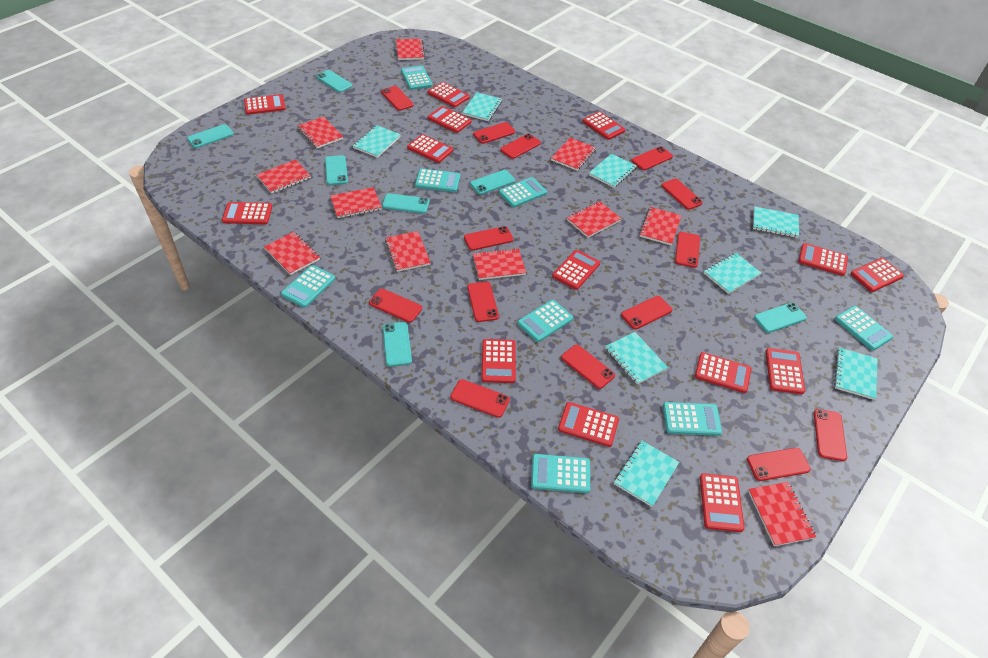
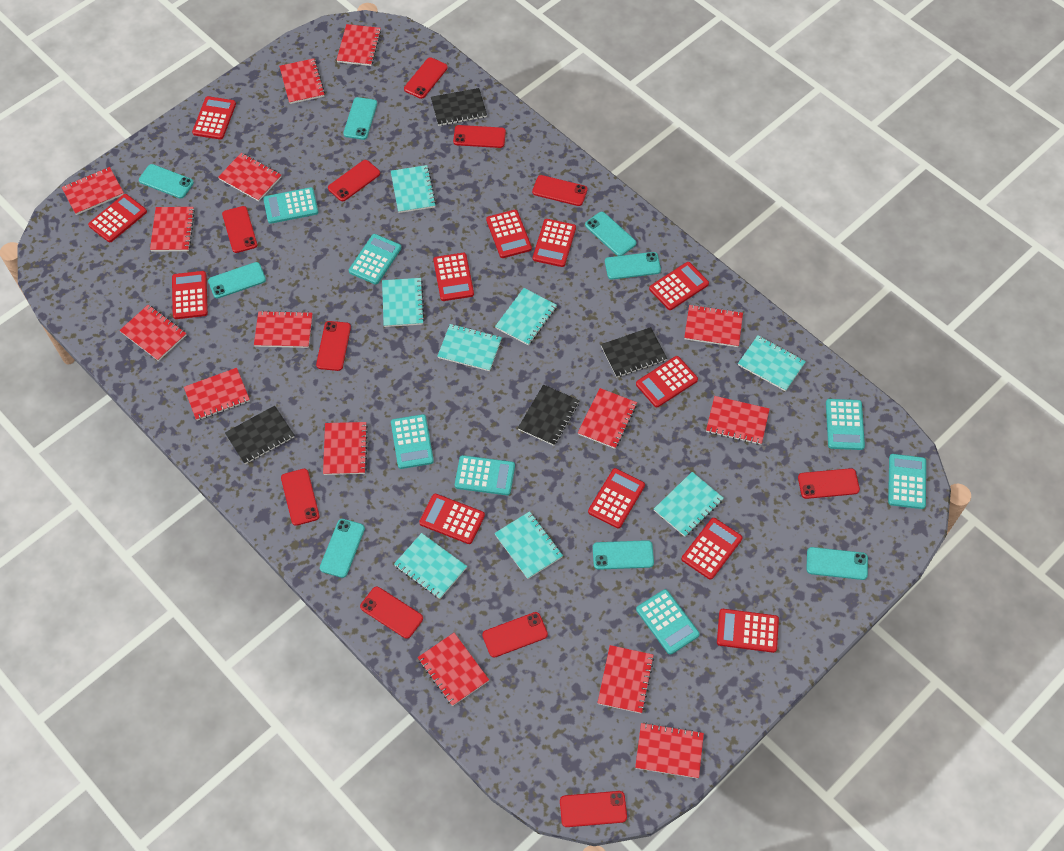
black notebook: 0 -> 4
red calculator: 14 -> 12
red notebook: 11 -> 15
red phone: 14 -> 11
turquoise calculator: 8 -> 7
turquoise phone: 7 -> 8

